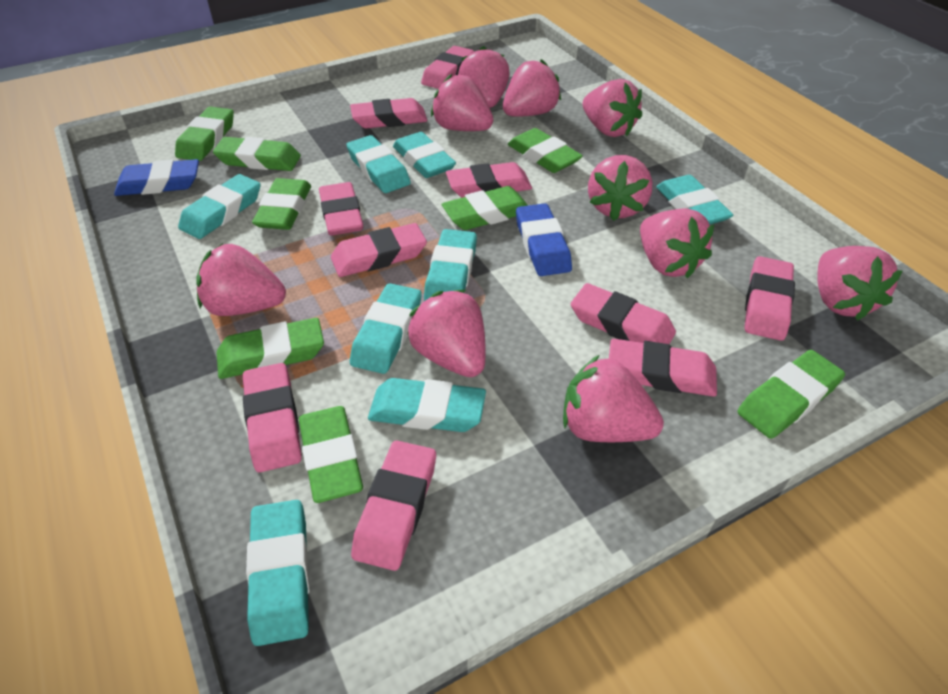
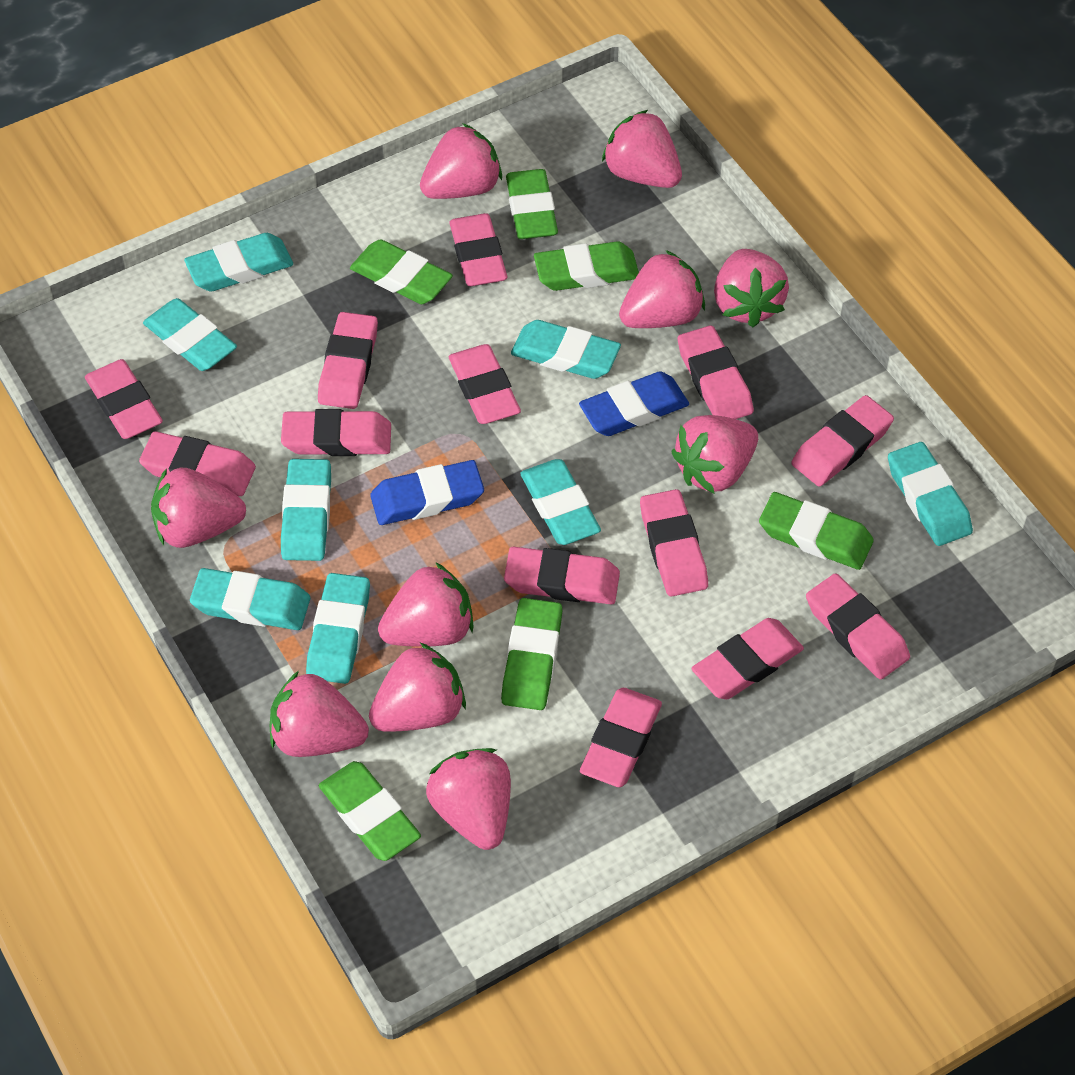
green eraser: 8 -> 6
pink eraser: 10 -> 13

